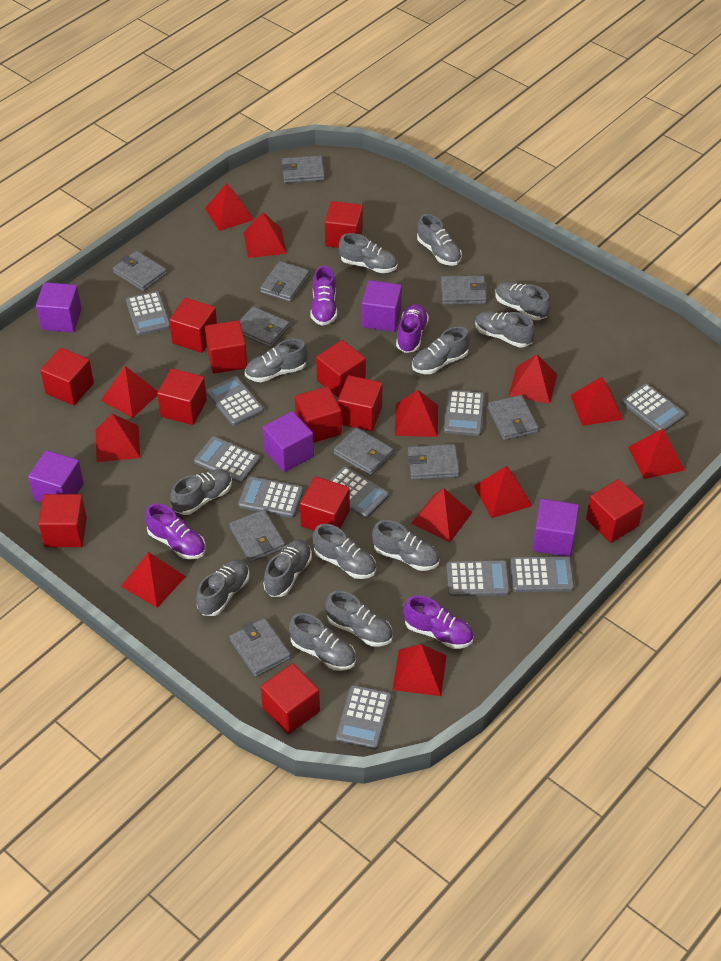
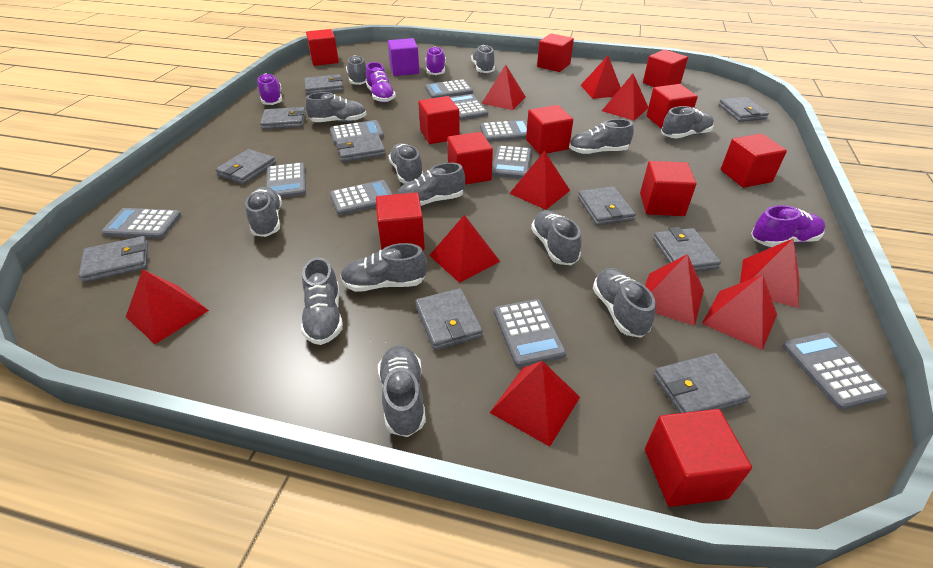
purple cube: 5 -> 1
red cube: 12 -> 11
red pyramid: 12 -> 10

